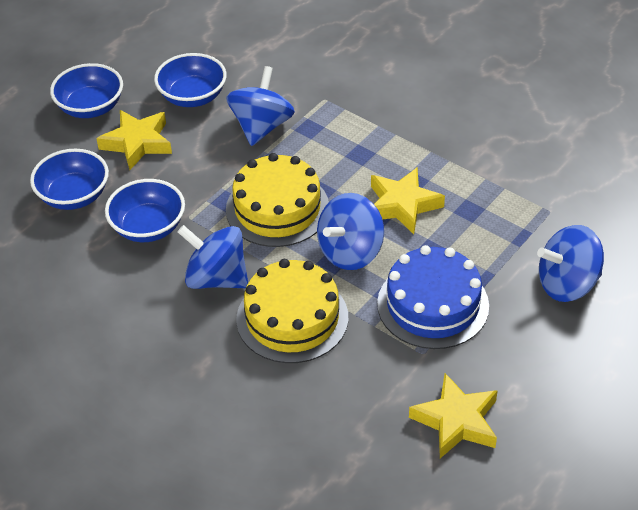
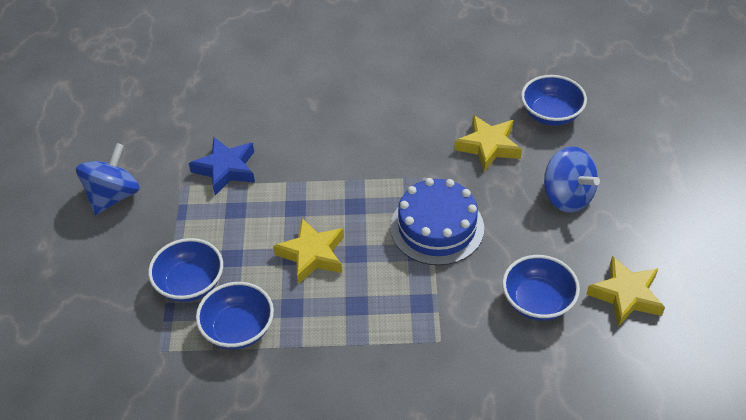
blue spinning top: 4 -> 2
blue star: 0 -> 1
yellow cake: 2 -> 0

